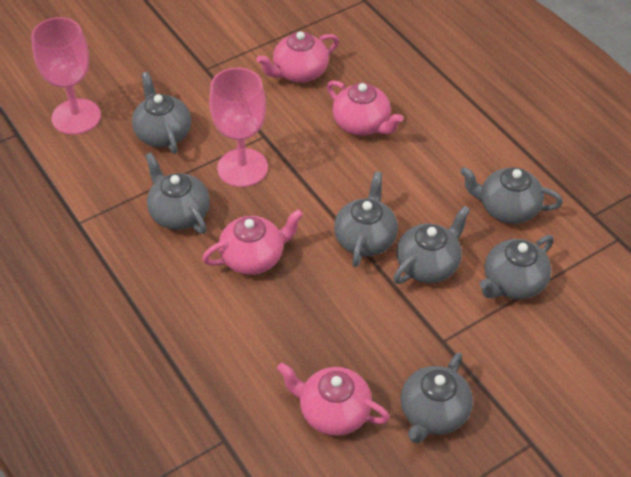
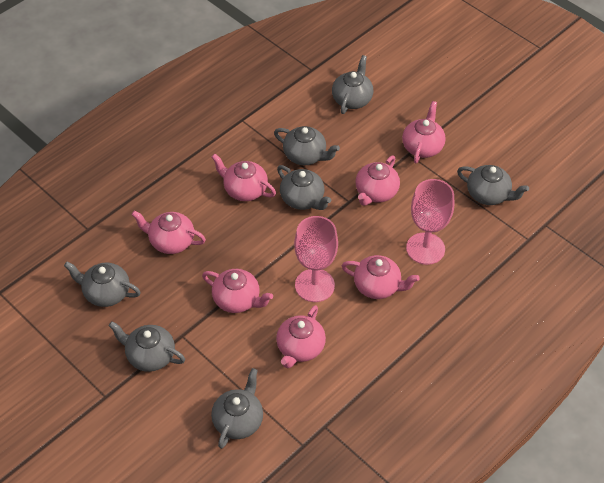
pink teapot: 4 -> 7

